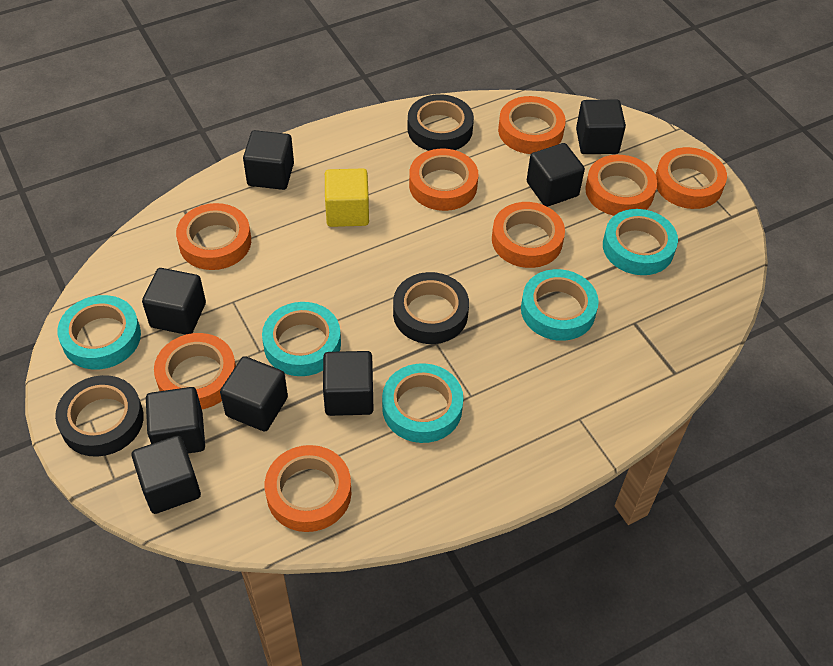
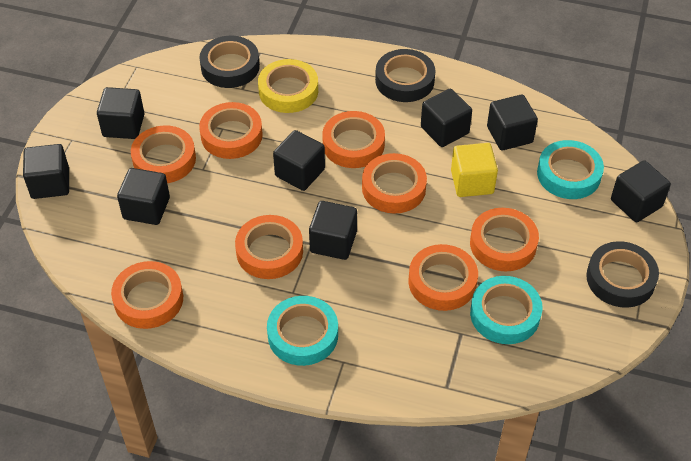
turquoise tape: 5 -> 3
yellow tape: 0 -> 1

